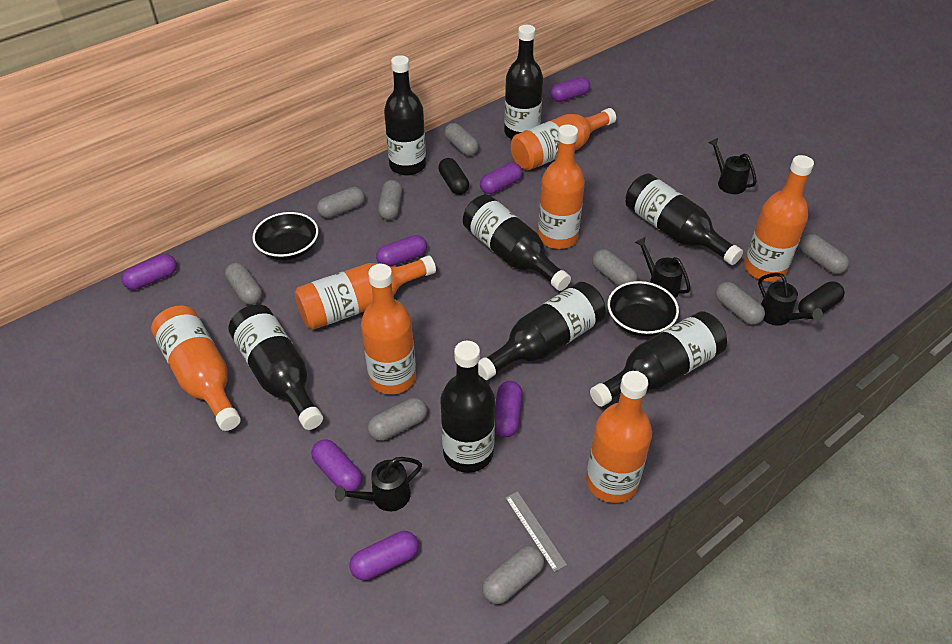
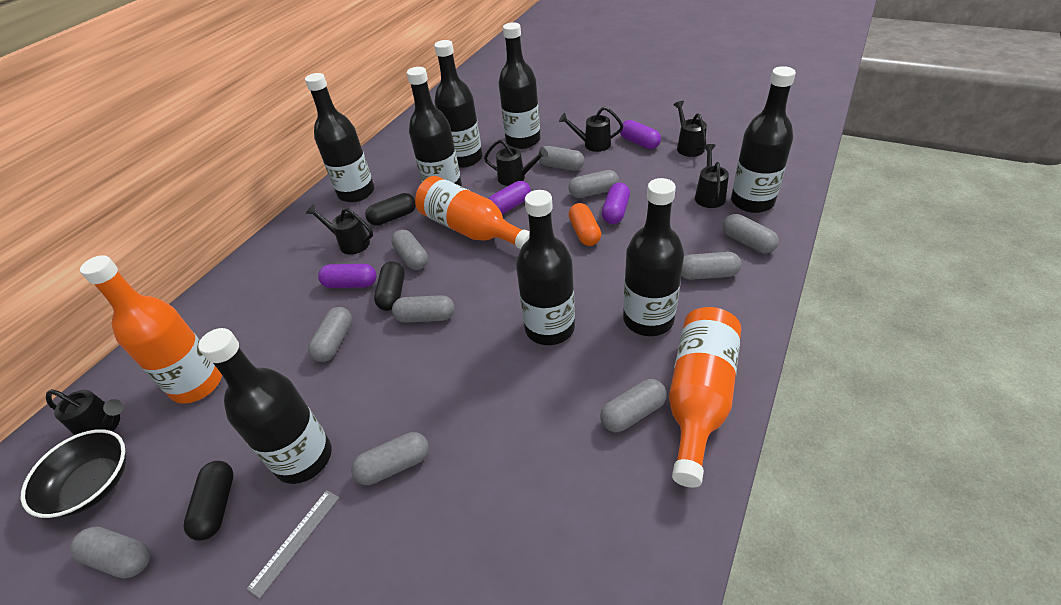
black bowl: 2 -> 1
black capsule: 2 -> 3
black watering can: 4 -> 6
grey capsule: 9 -> 10
orange bottle: 7 -> 3
orange capsule: 0 -> 1
purple capsule: 7 -> 4

